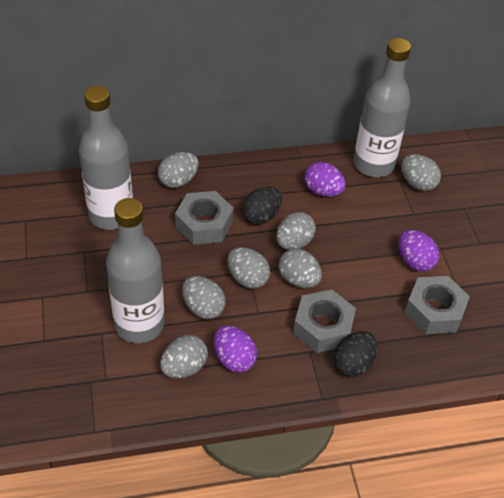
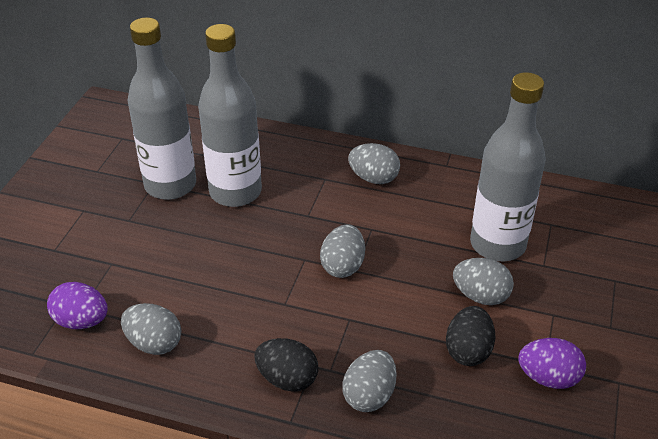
grey egg: 7 -> 5
grey nut: 3 -> 0
purple egg: 3 -> 2

